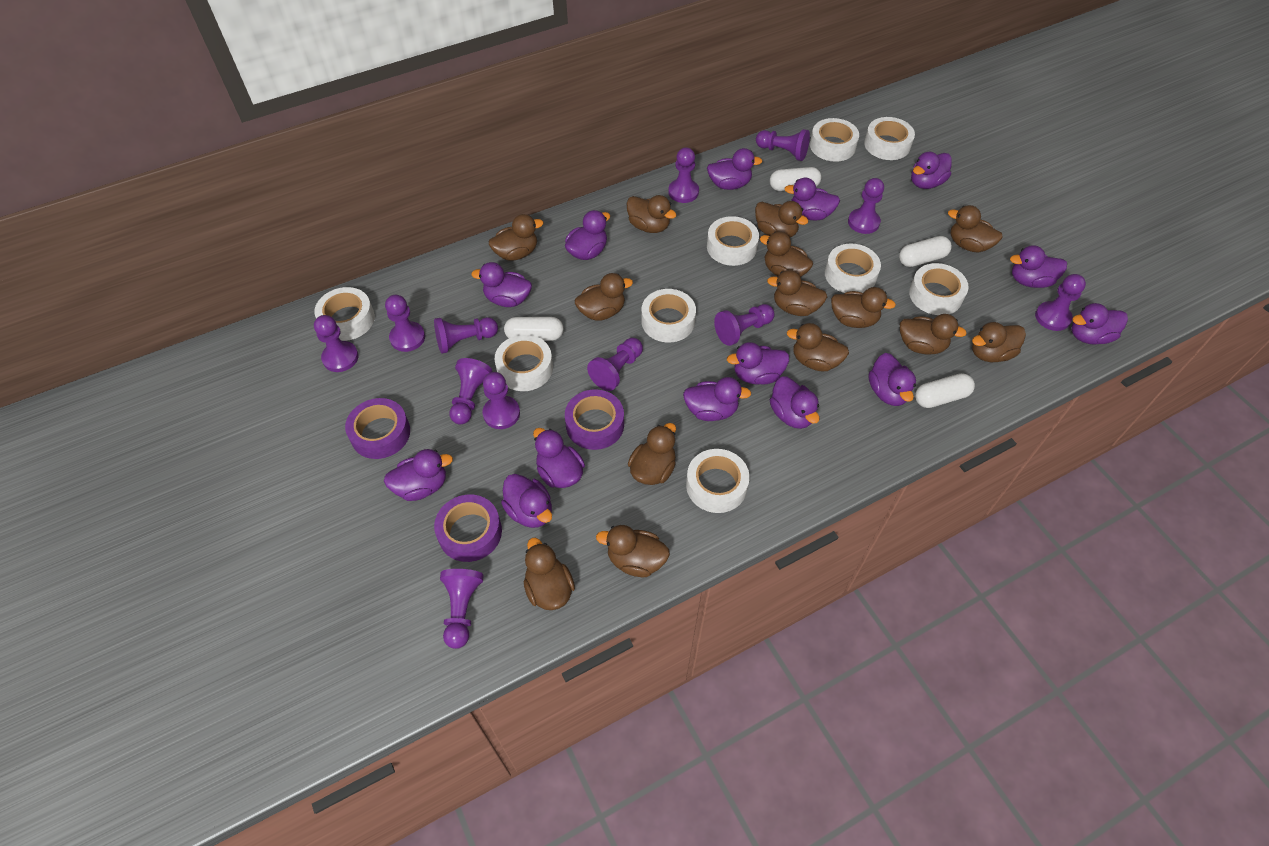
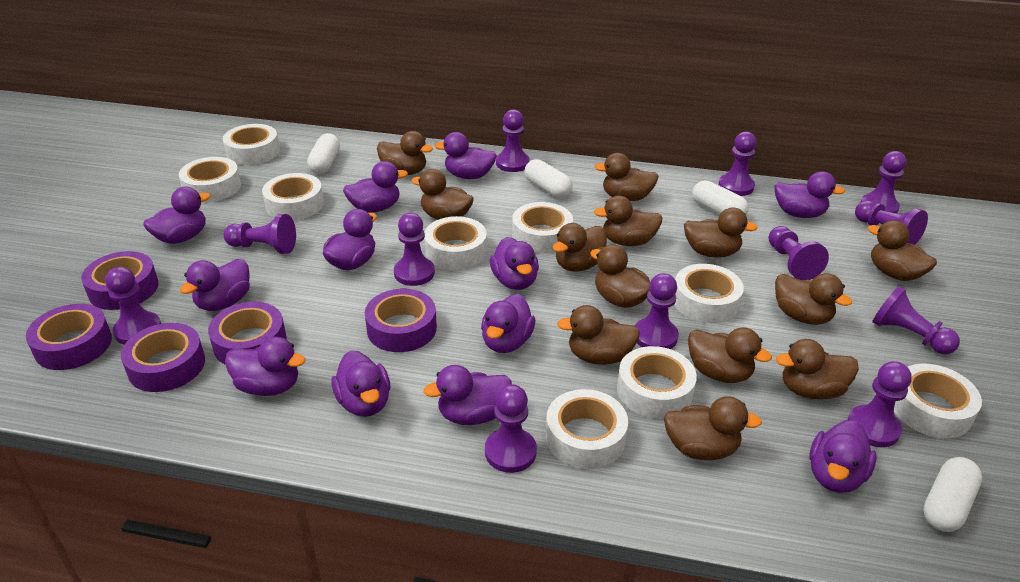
brown duck: 14 -> 13
purple duck: 14 -> 12
purple tape: 3 -> 5

